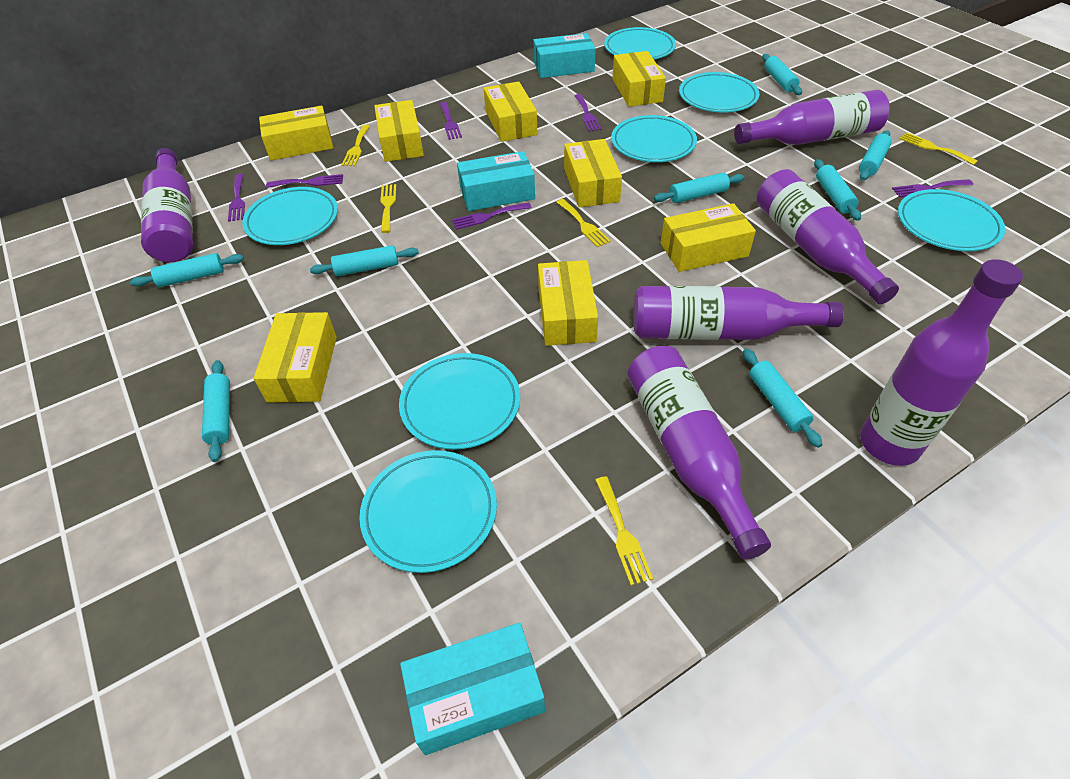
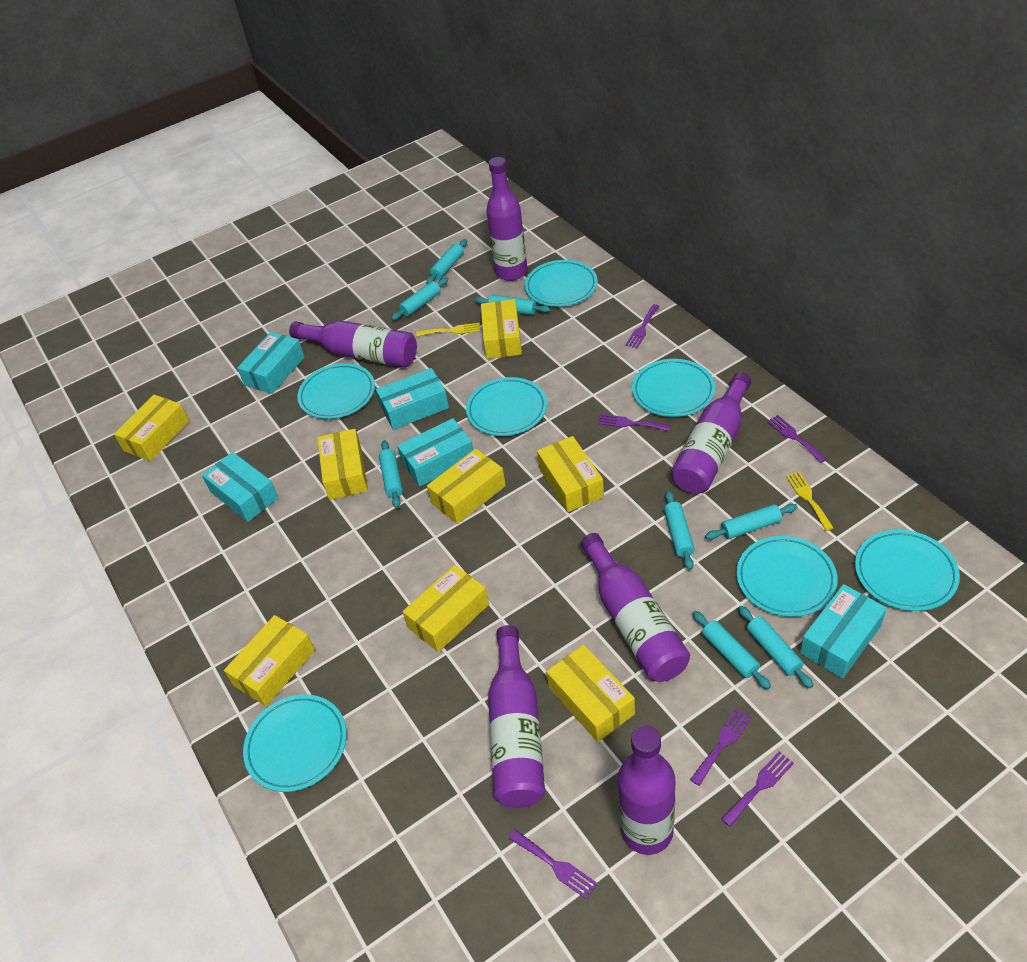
turquoise box: 3 -> 5
yellow fork: 5 -> 2

